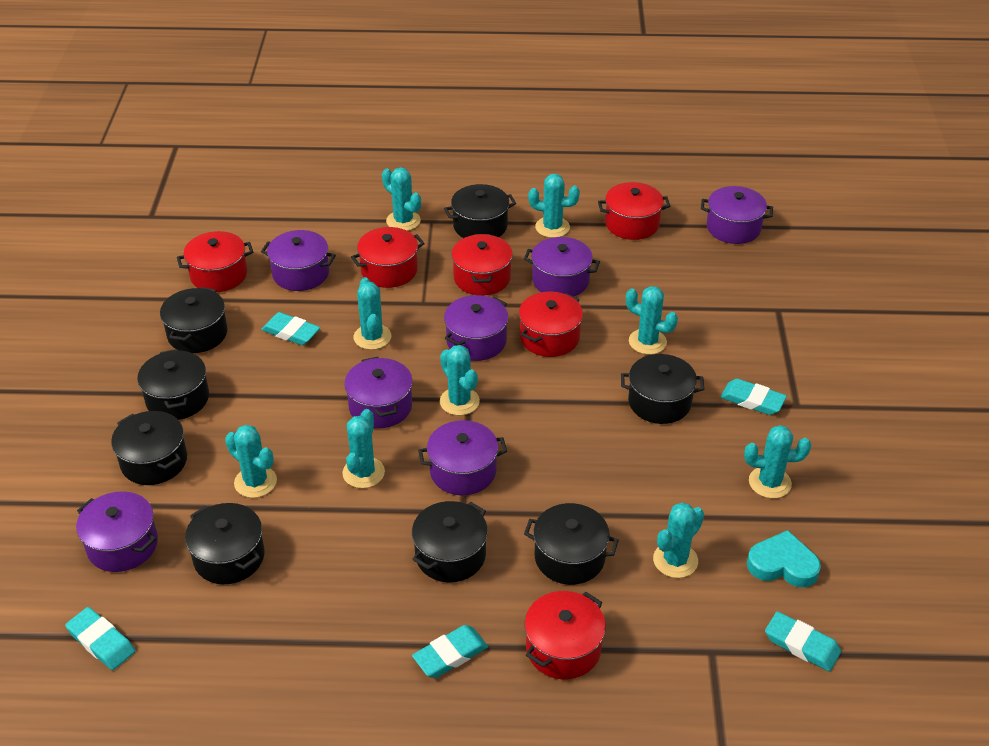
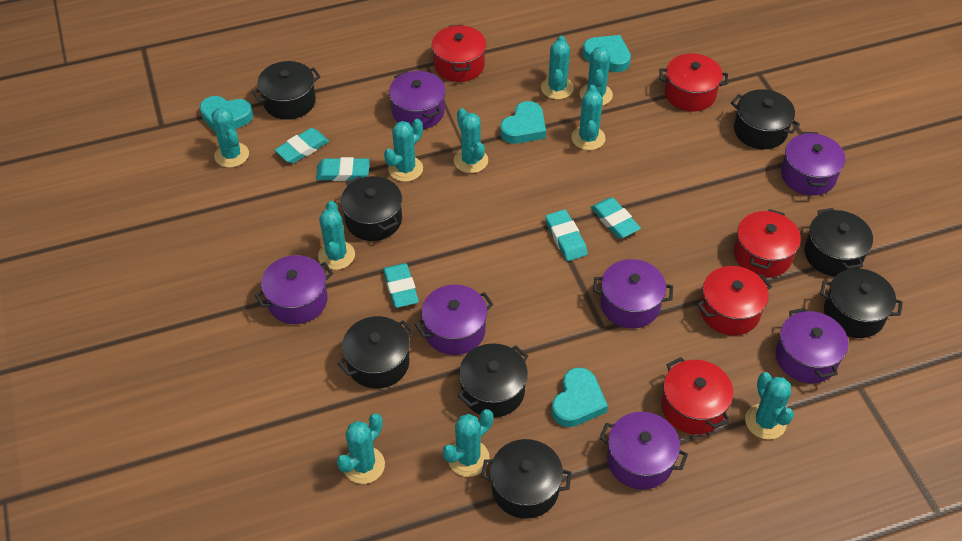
red pot: 6 -> 5
turquoise cactus: 9 -> 10
turquoise heart: 1 -> 4

